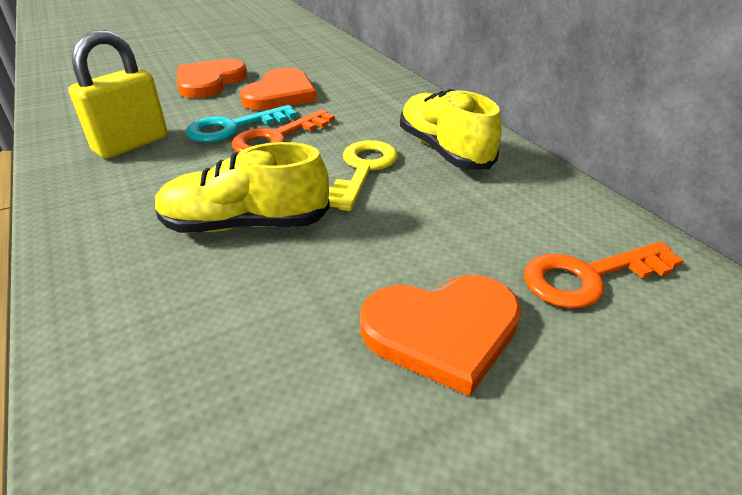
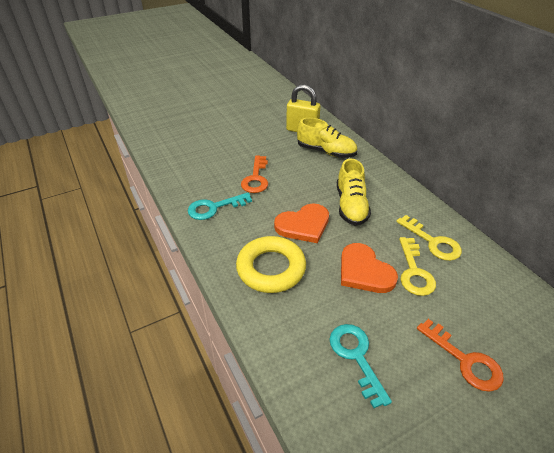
orange heart: 3 -> 2
turquoise key: 1 -> 2
yellow key: 1 -> 2
yellow ring: 0 -> 1

